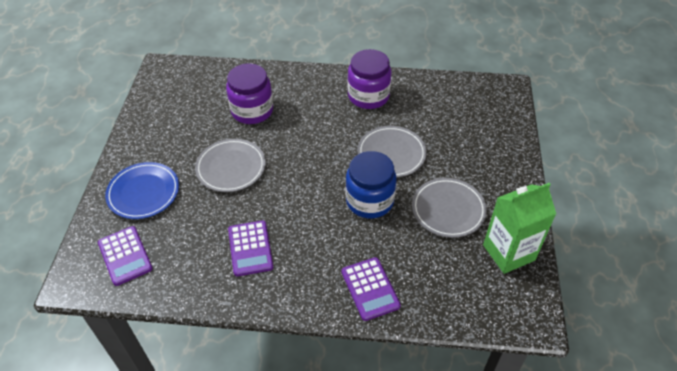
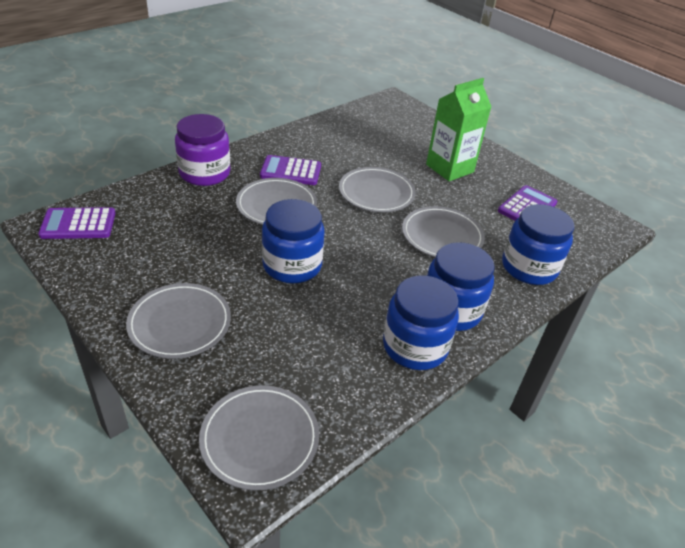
blue jar: 1 -> 4
blue plate: 1 -> 0
grey plate: 3 -> 5
purple jar: 2 -> 1

